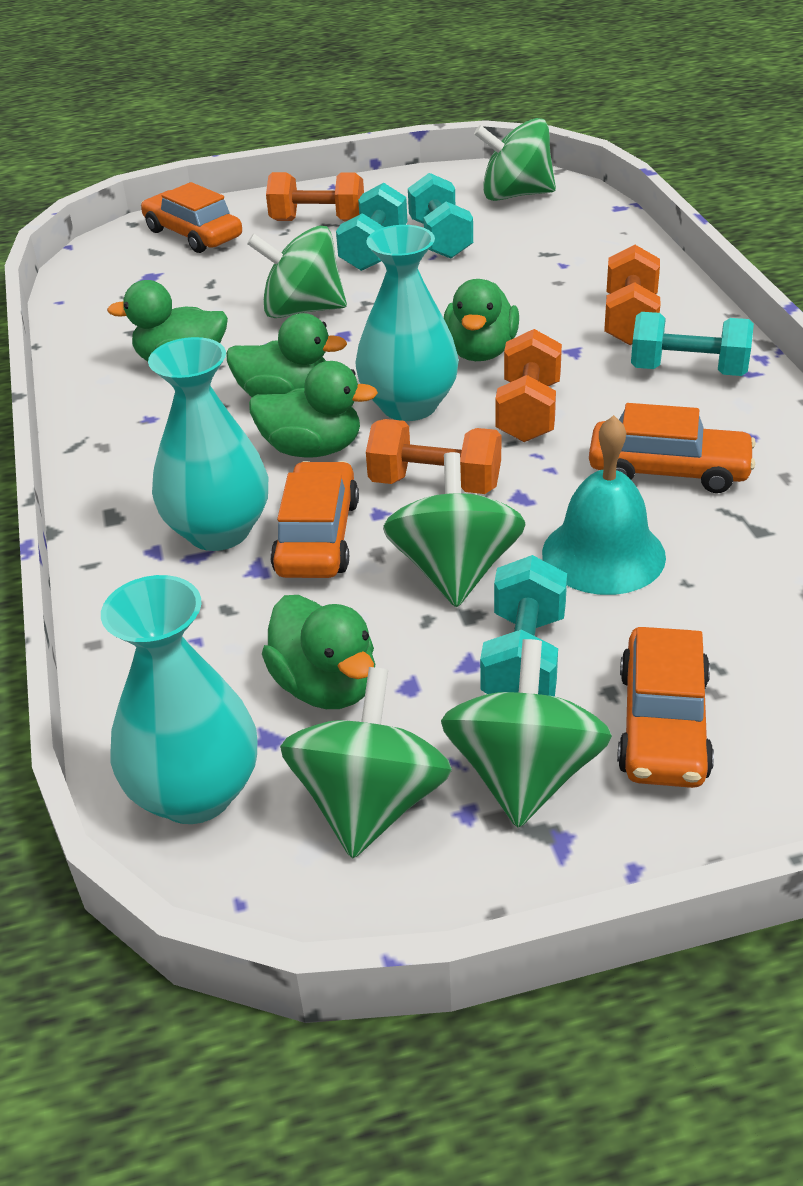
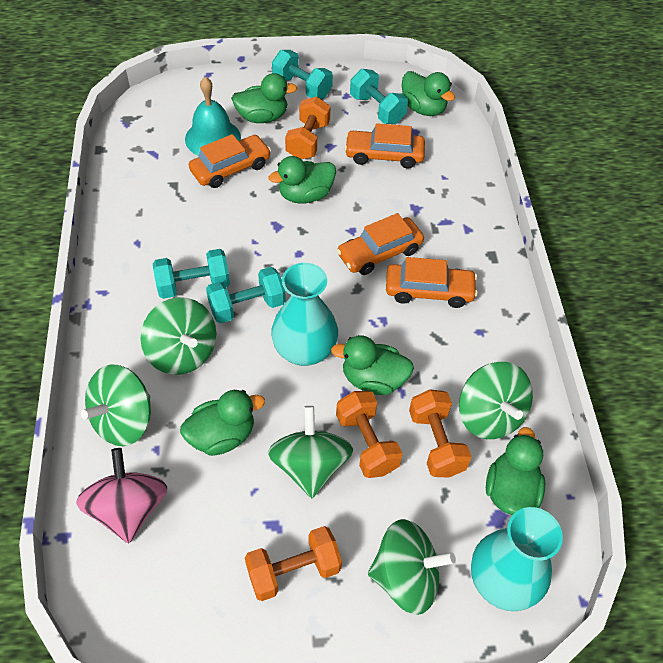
green duck: 5 -> 6
pink spinning top: 0 -> 1
turquoise vase: 3 -> 2

